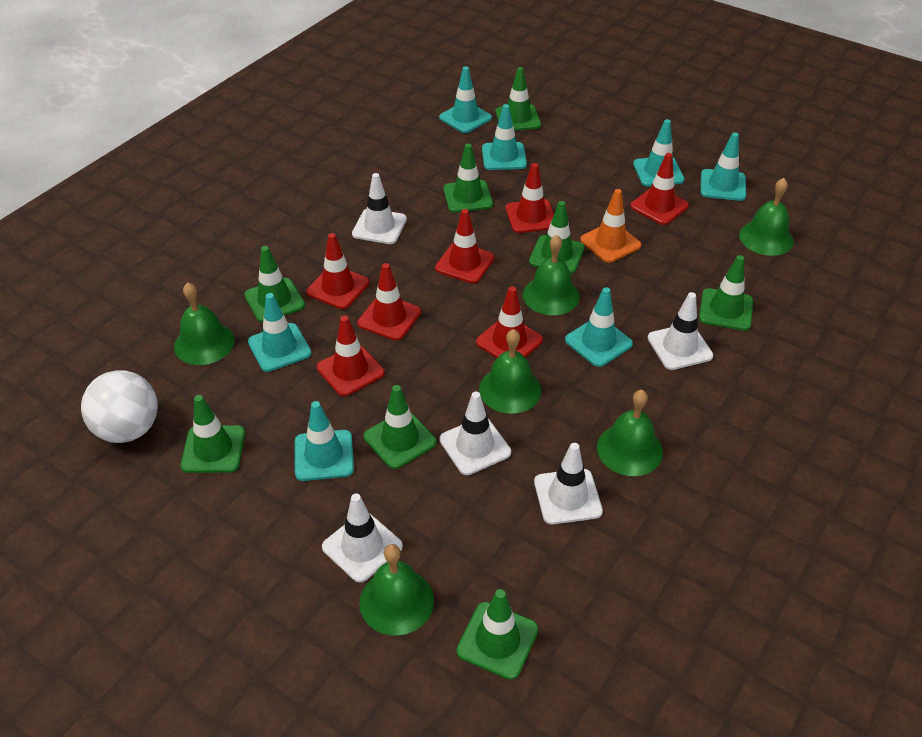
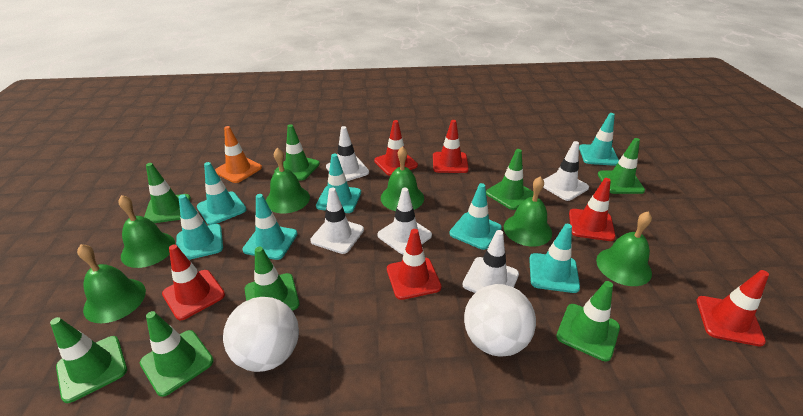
red traffic cone: 7 -> 6
white ball: 1 -> 2

